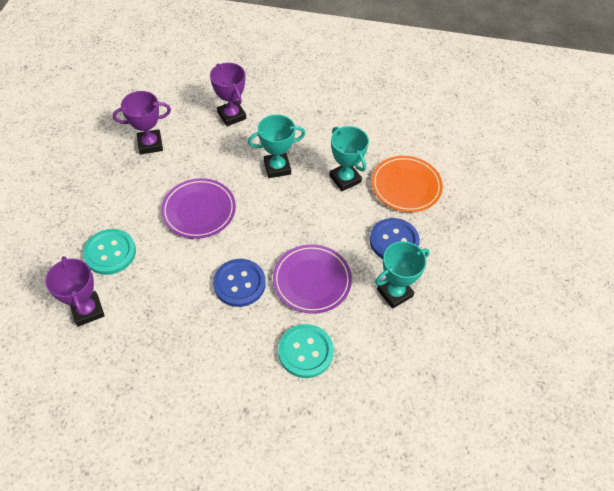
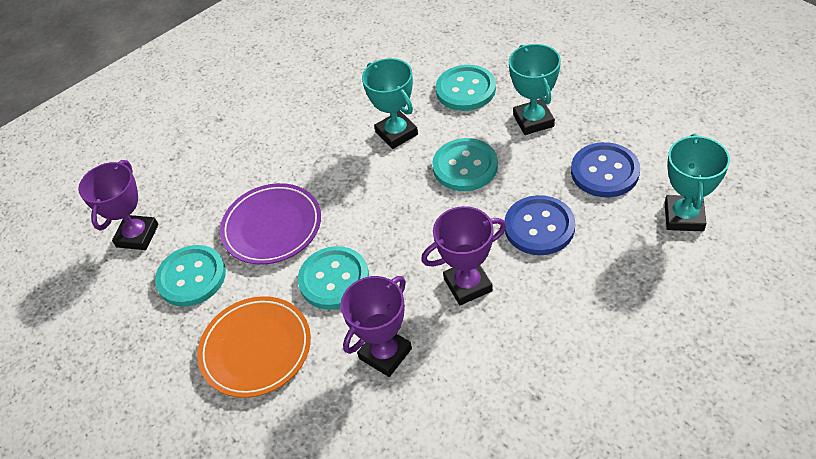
purple plate: 2 -> 1
turquoise button: 2 -> 4

